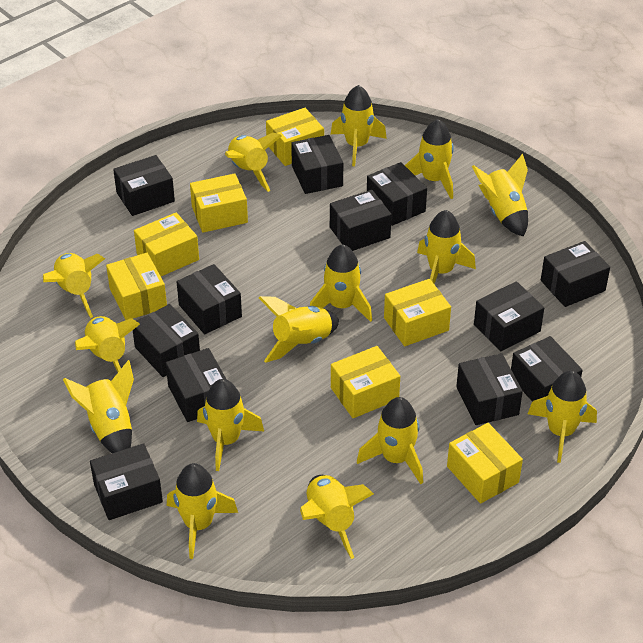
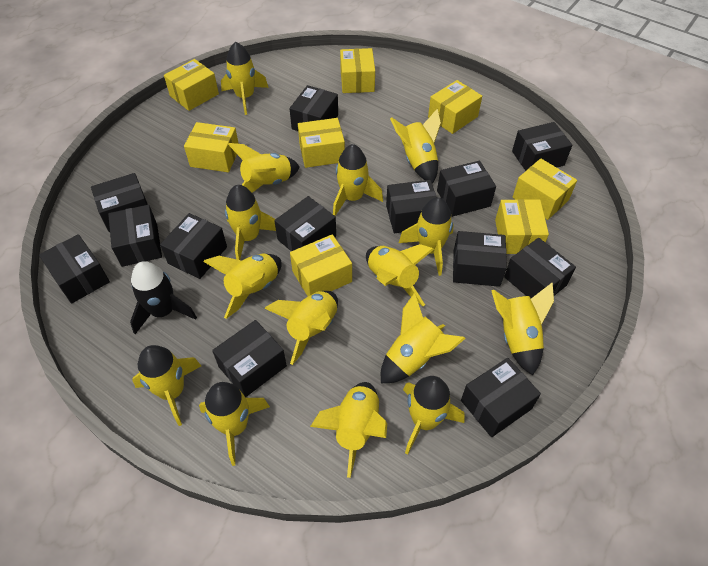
black box: 12 -> 13
black rocket: 0 -> 1
yellow box: 7 -> 8

